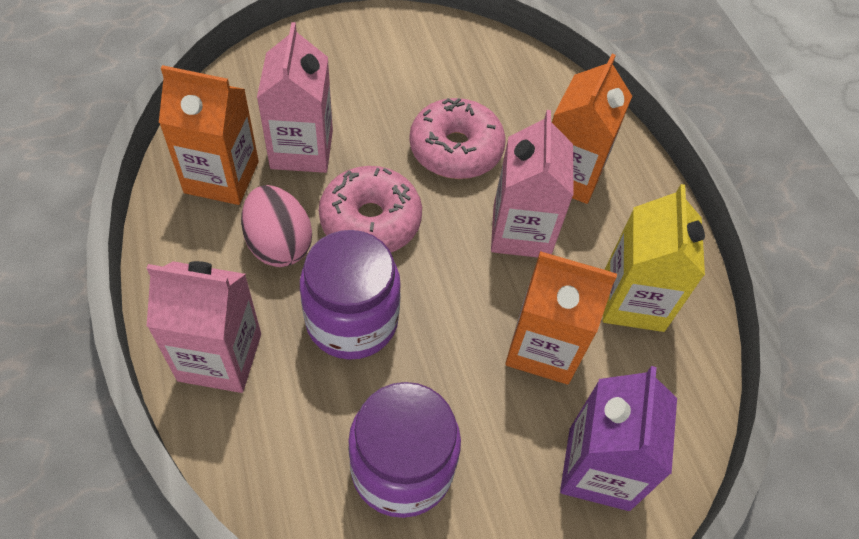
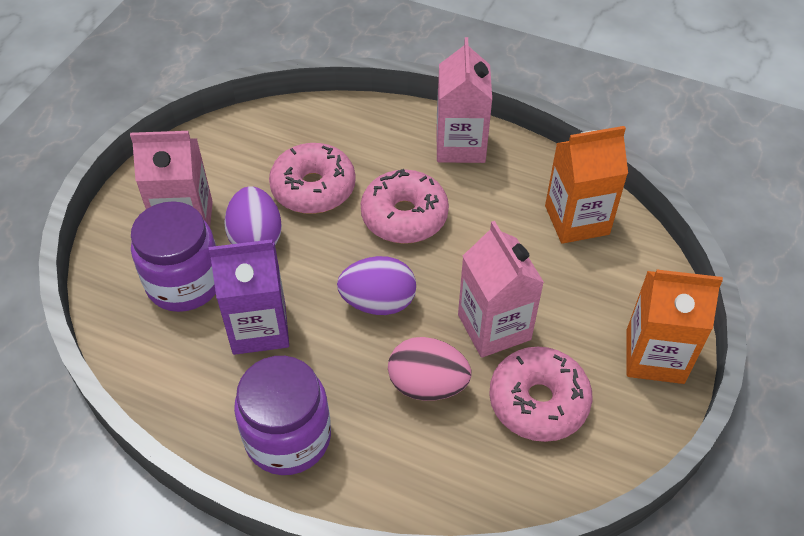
orange carton: 3 -> 2
pink donut: 2 -> 3
purple egg: 0 -> 2
yellow carton: 1 -> 0

